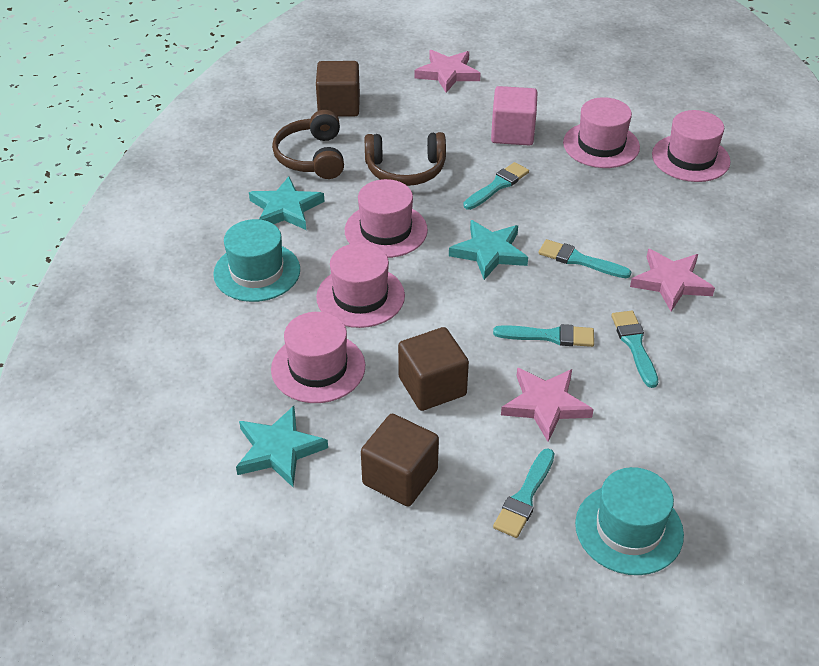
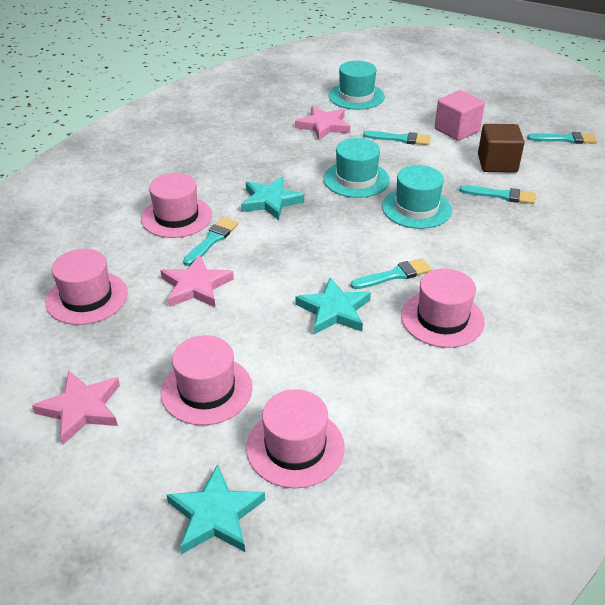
brown cube: 3 -> 1
brown headphones: 2 -> 0
turquoise hat: 2 -> 3

